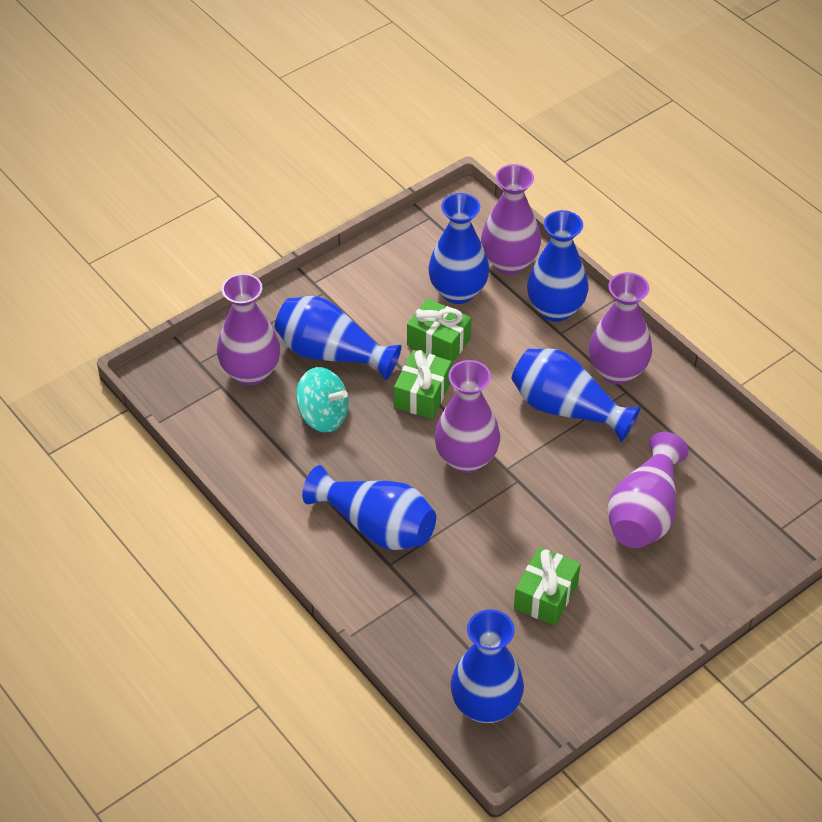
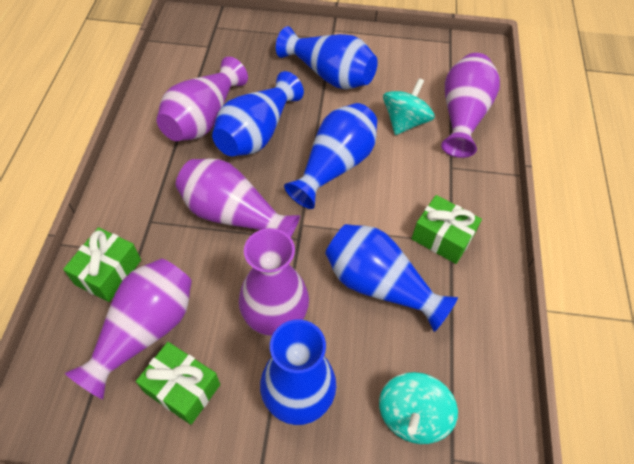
blue vase: 6 -> 5
turquoise spinning top: 1 -> 2

